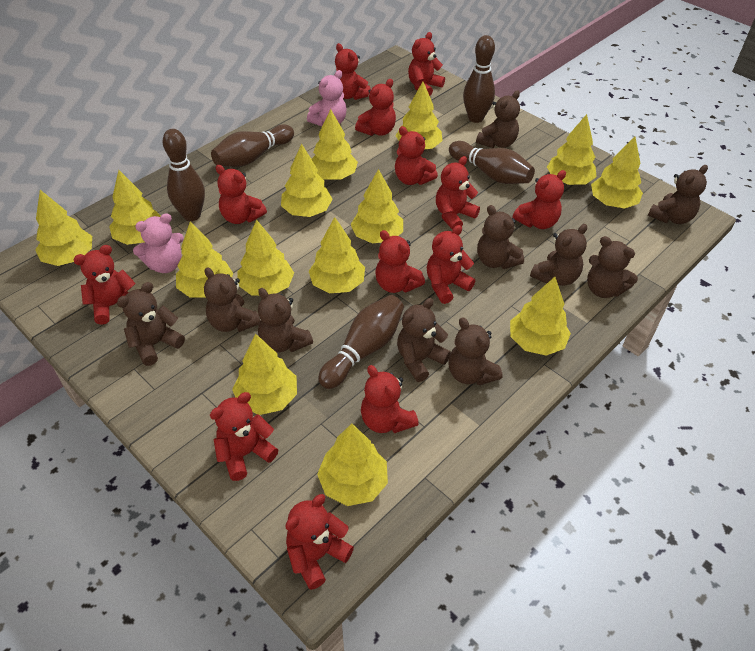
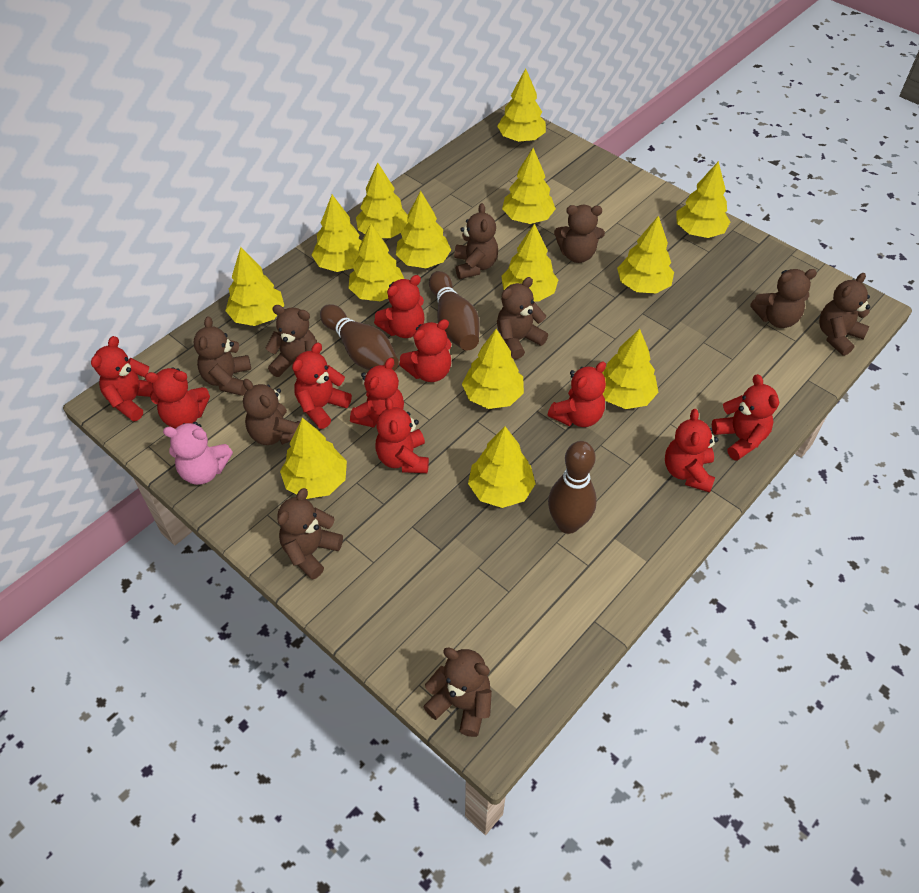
brown bowling pin: 5 -> 3
pink teddy bear: 2 -> 1
red teddy bear: 13 -> 10

